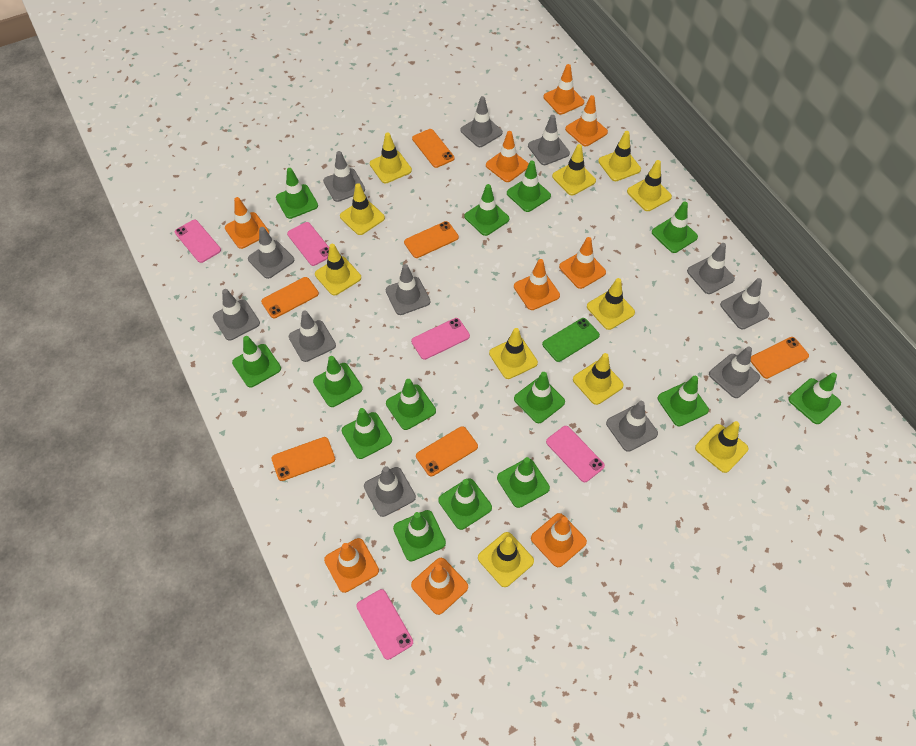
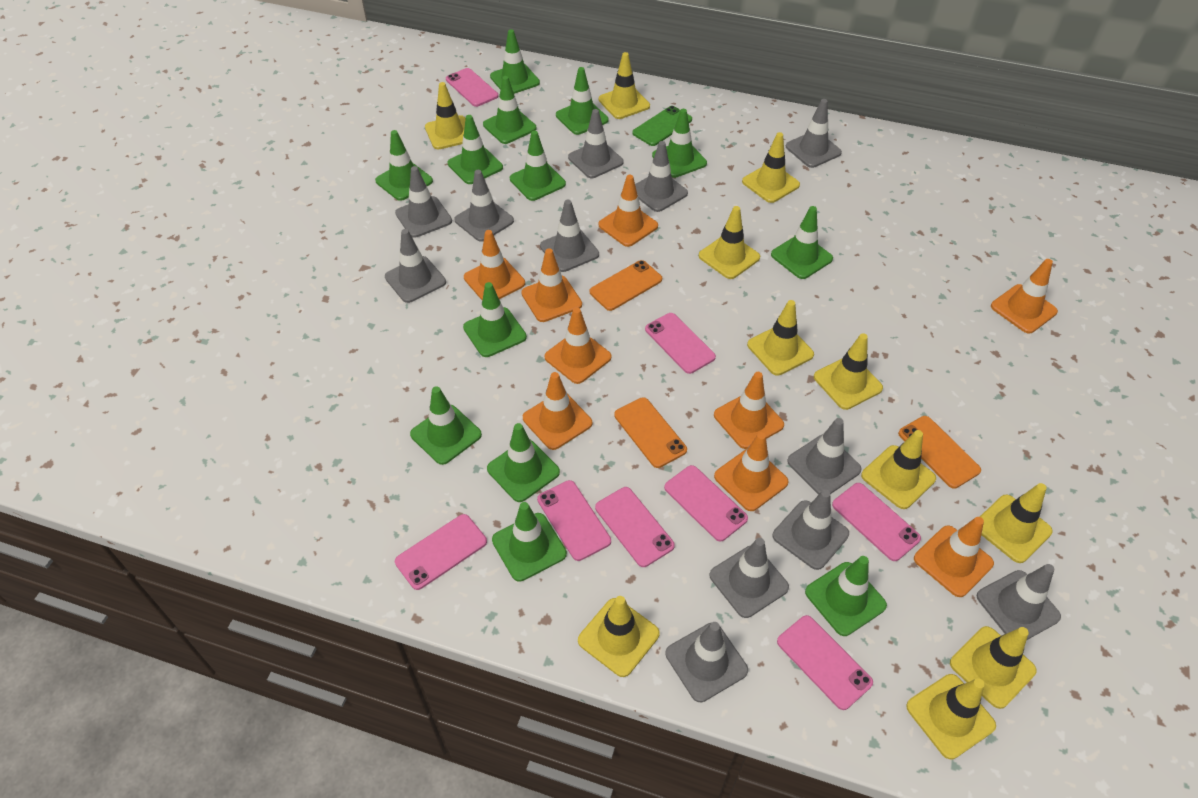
green traffic cone: 14 -> 13
orange phone: 6 -> 3
pink phone: 5 -> 8

